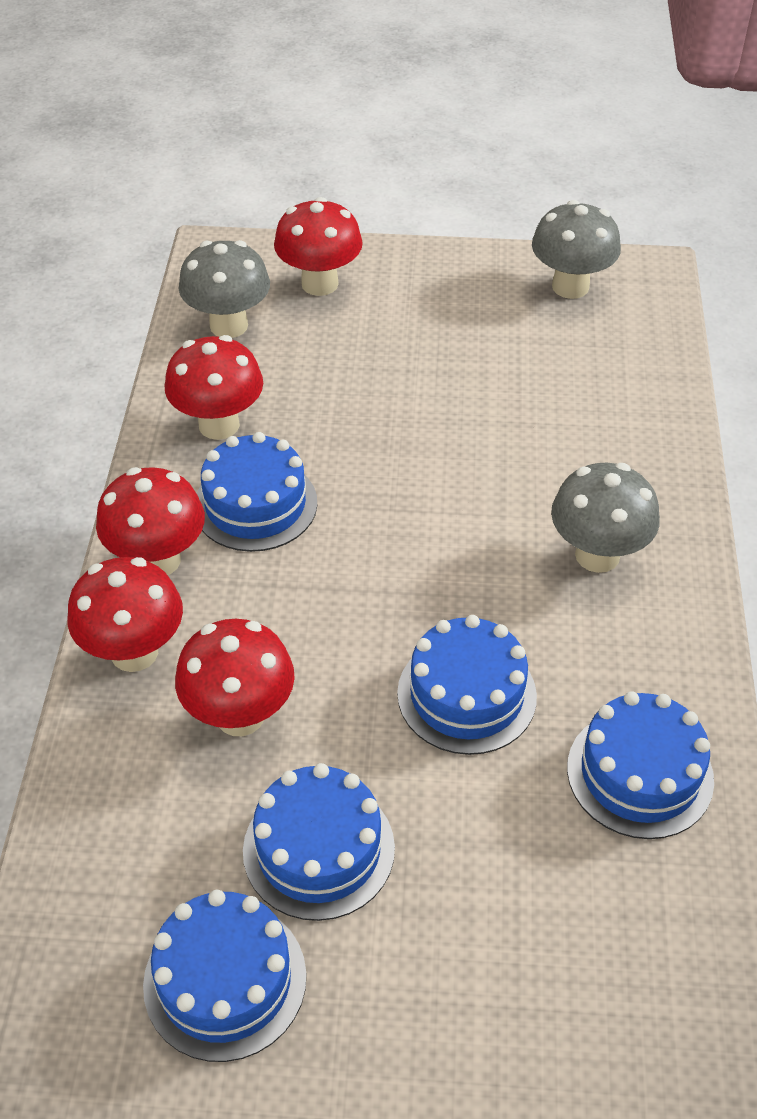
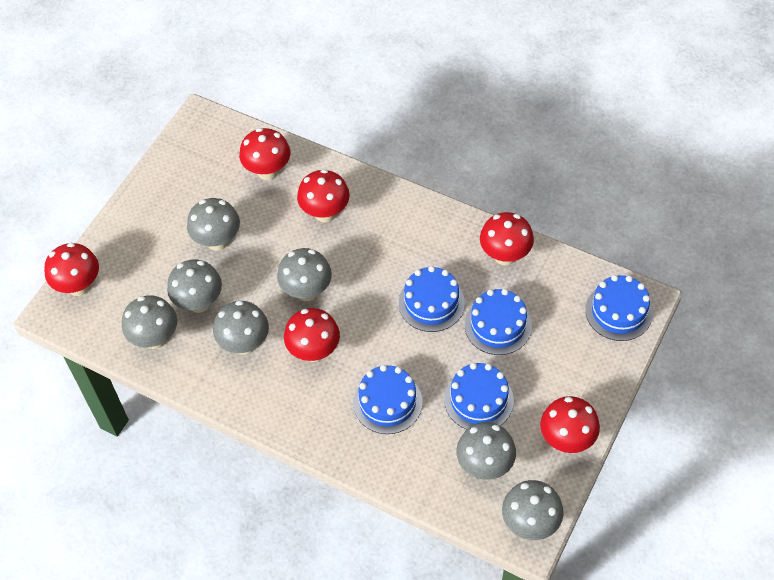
grey mushroom: 3 -> 7
red mushroom: 5 -> 6

